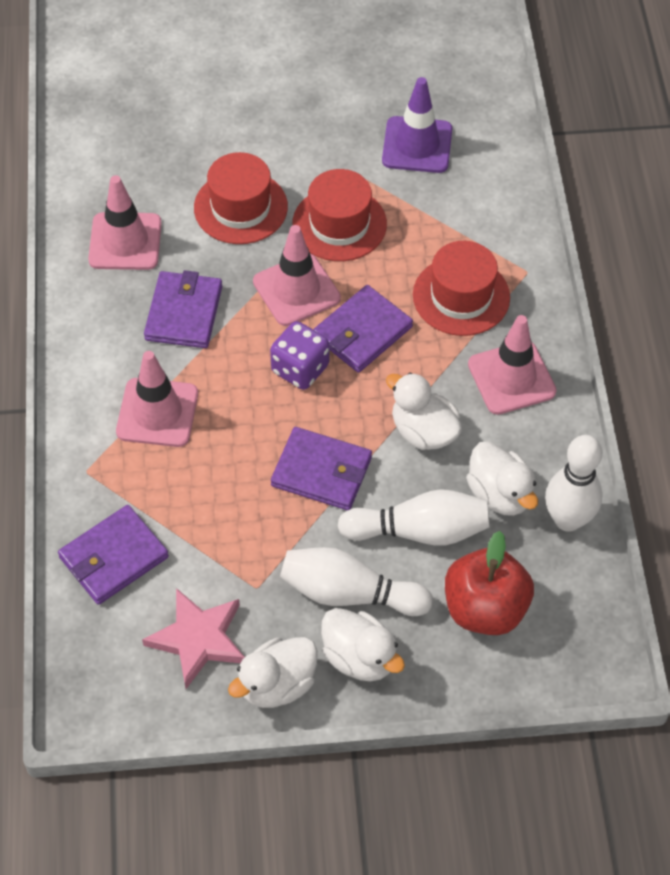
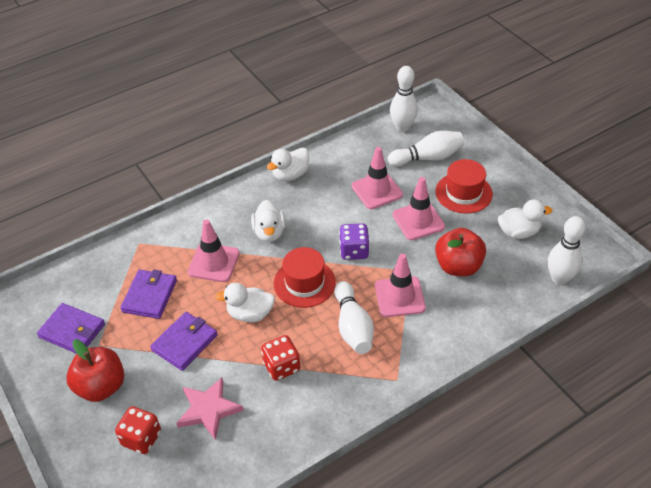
purple traffic cone: 1 -> 0
purple wallet: 4 -> 3
red apple: 1 -> 2
red dice: 0 -> 2
red hat: 3 -> 2
white bowling pin: 3 -> 4

